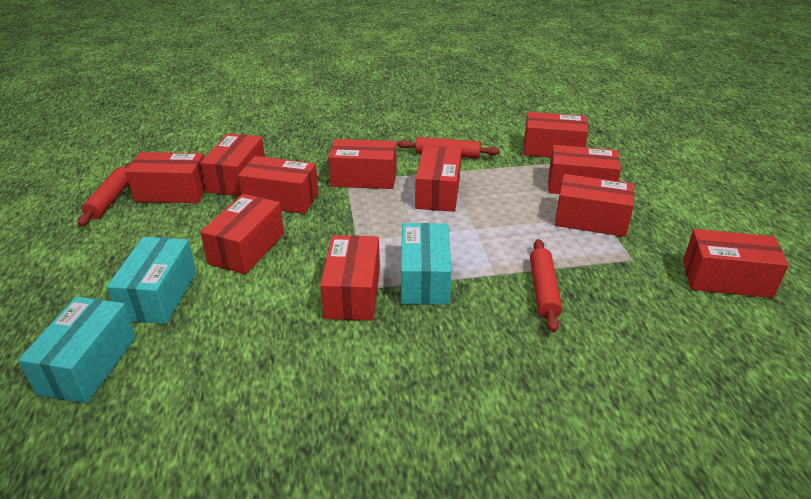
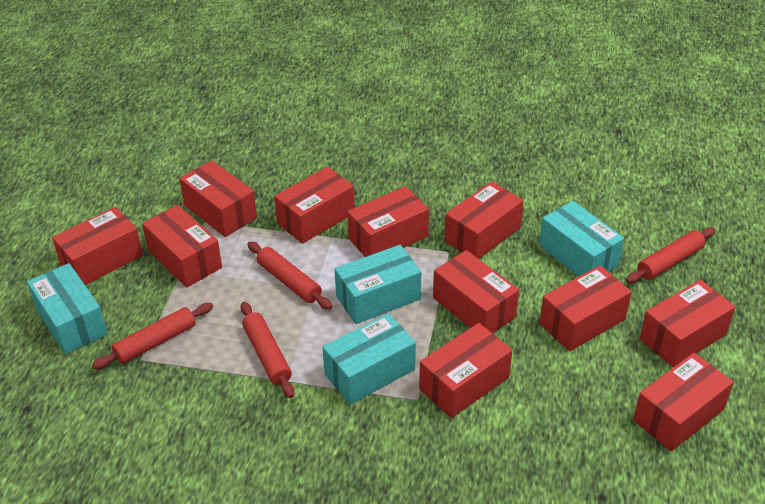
red rolling pin: 3 -> 4
turquoise box: 3 -> 4

